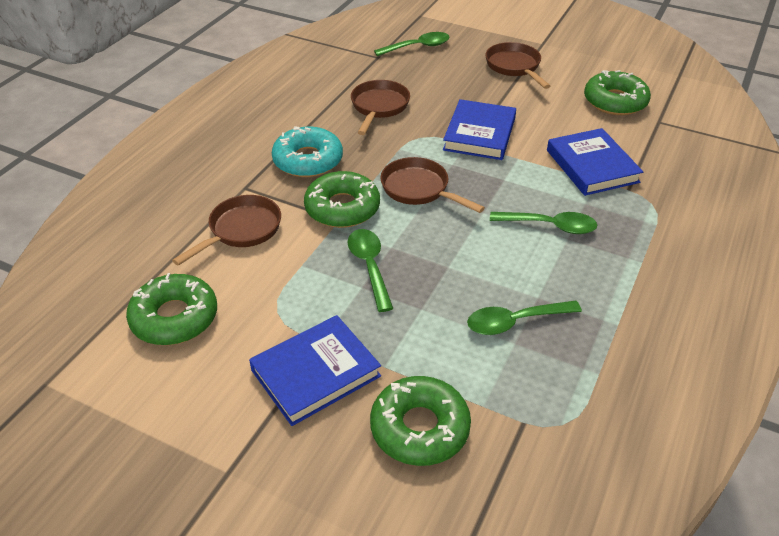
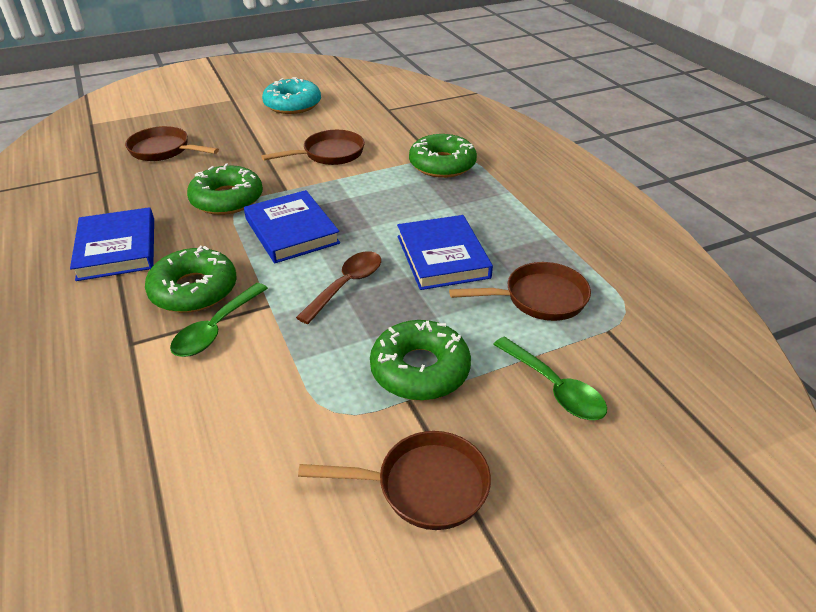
brown spoon: 0 -> 1
green spoon: 4 -> 2

